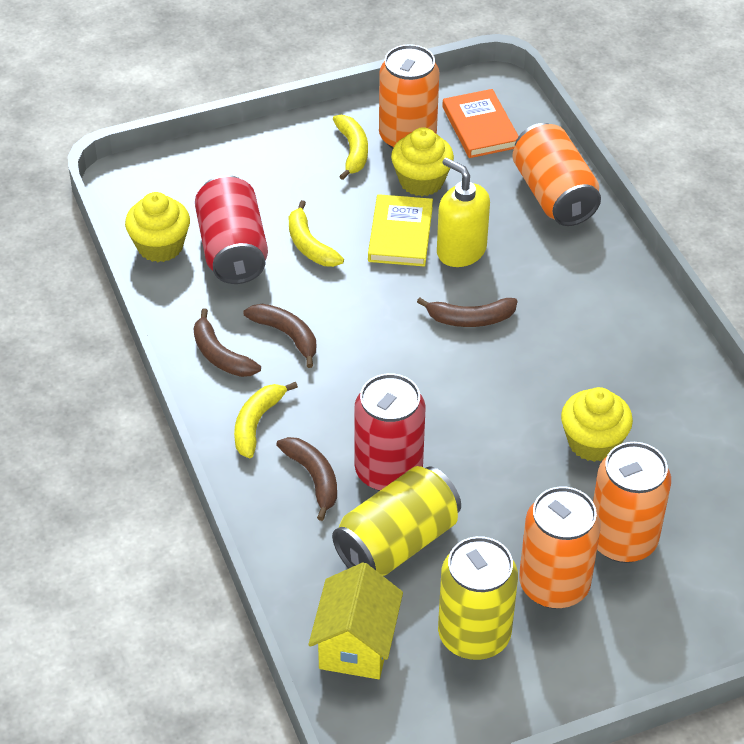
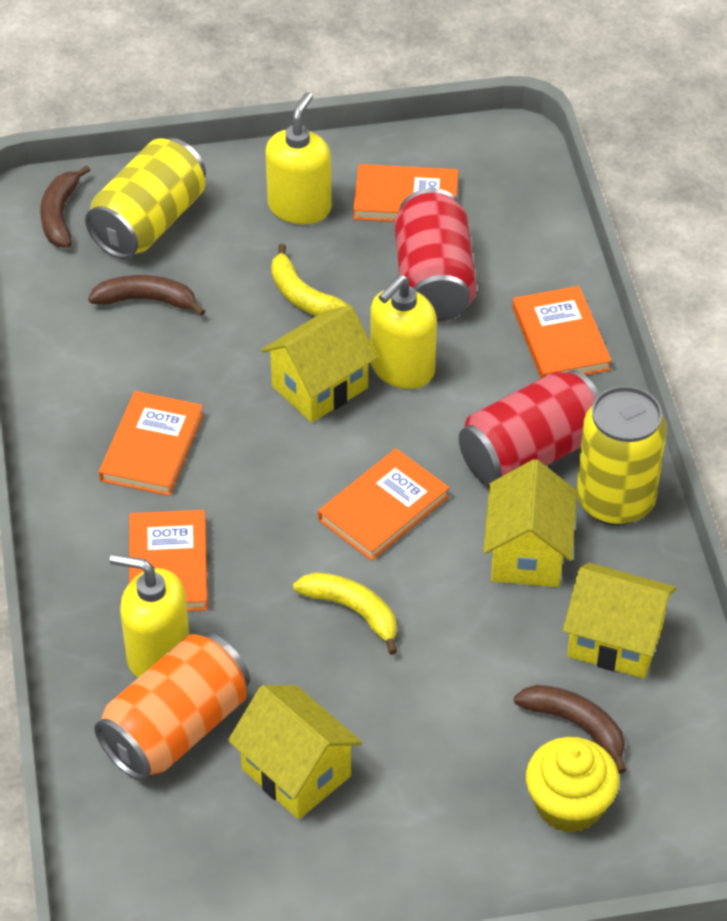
brown banana: 4 -> 3
orange book: 1 -> 5
orange can: 4 -> 1
yellow banana: 3 -> 2
yellow book: 1 -> 0
yellow cupcake: 3 -> 1
yellow house: 1 -> 4
yellow soap dispenser: 1 -> 3

